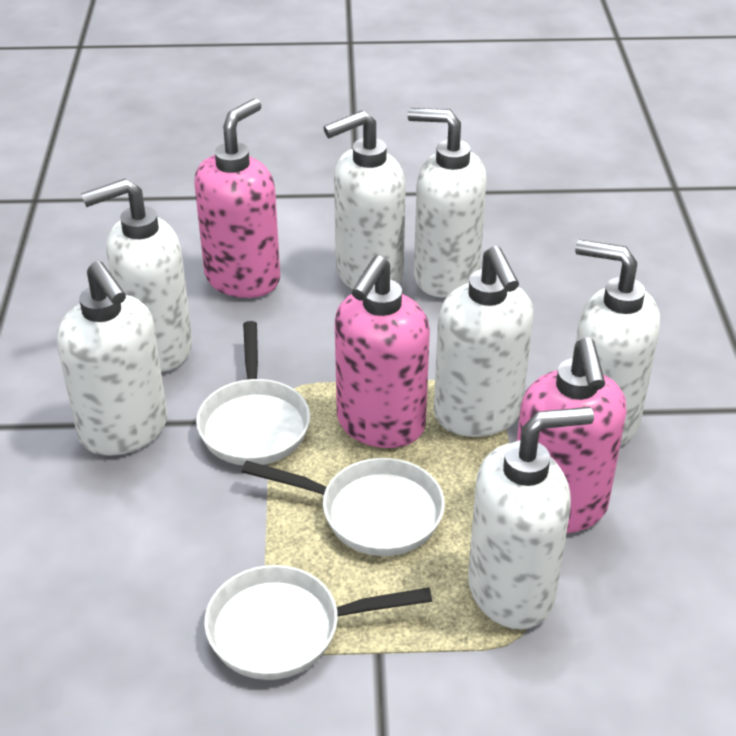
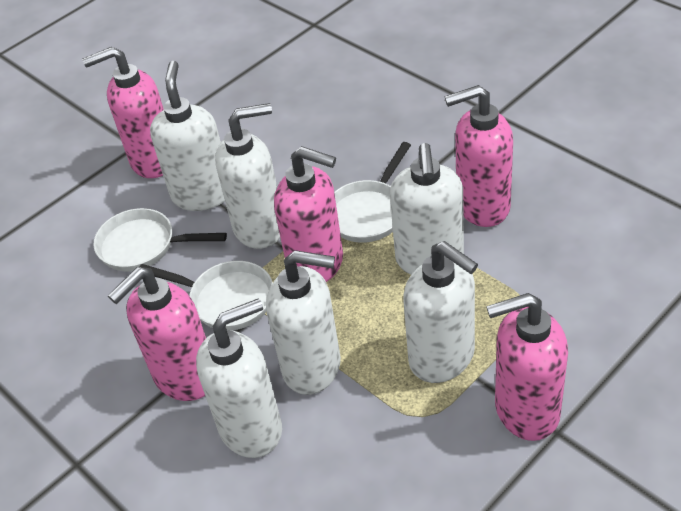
pink soap dispenser: 3 -> 5
white soap dispenser: 7 -> 6

